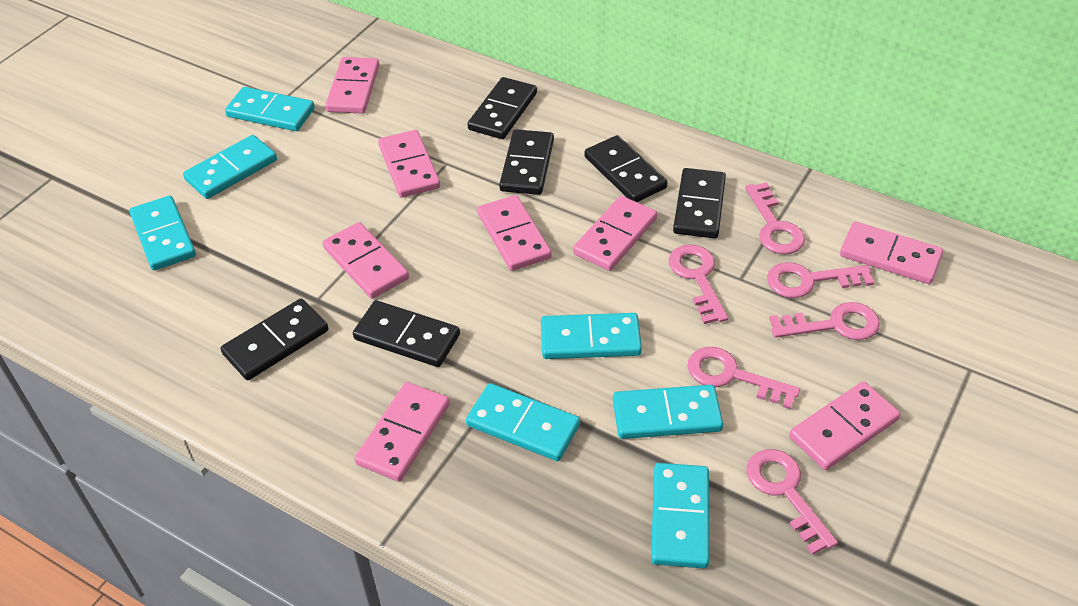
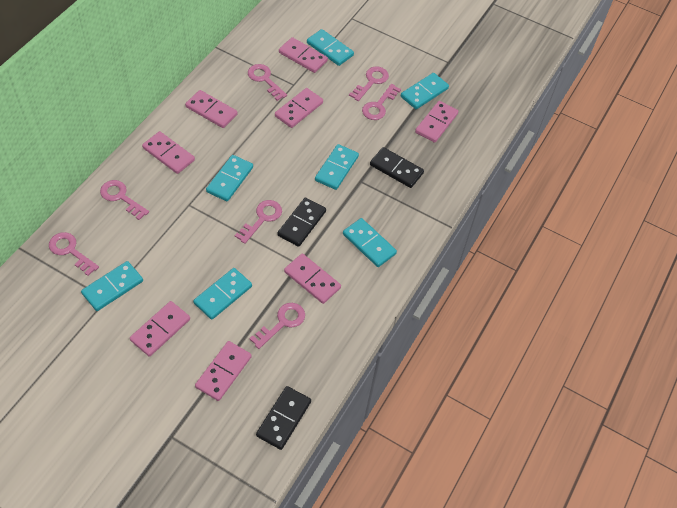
black domino: 6 -> 3
pink key: 6 -> 7

